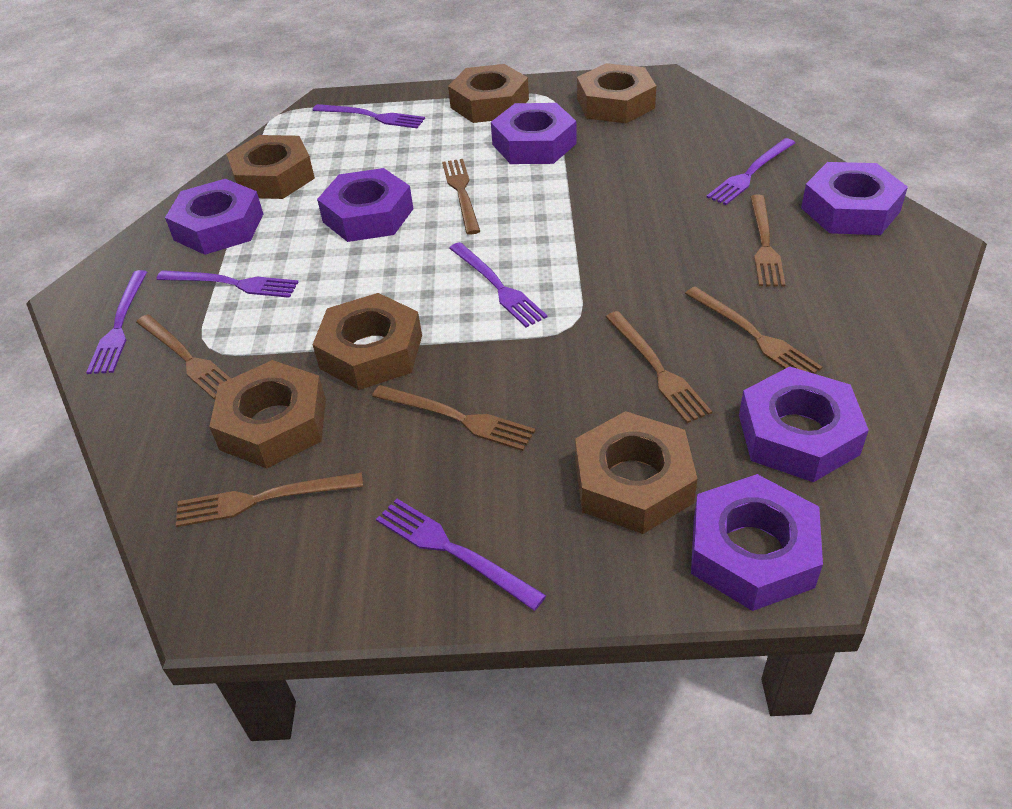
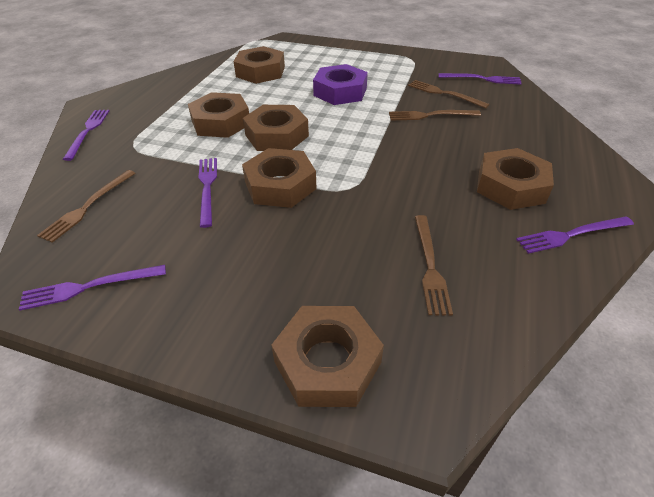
brown fork: 7 -> 4
purple fork: 6 -> 5
purple nut: 6 -> 1

